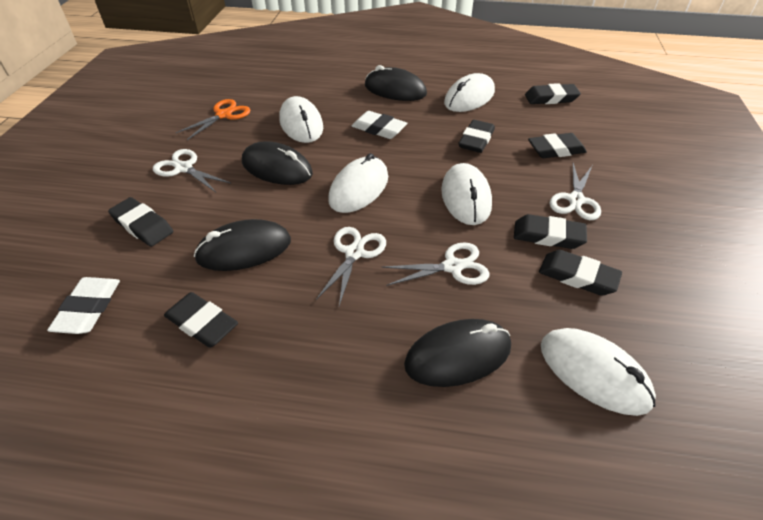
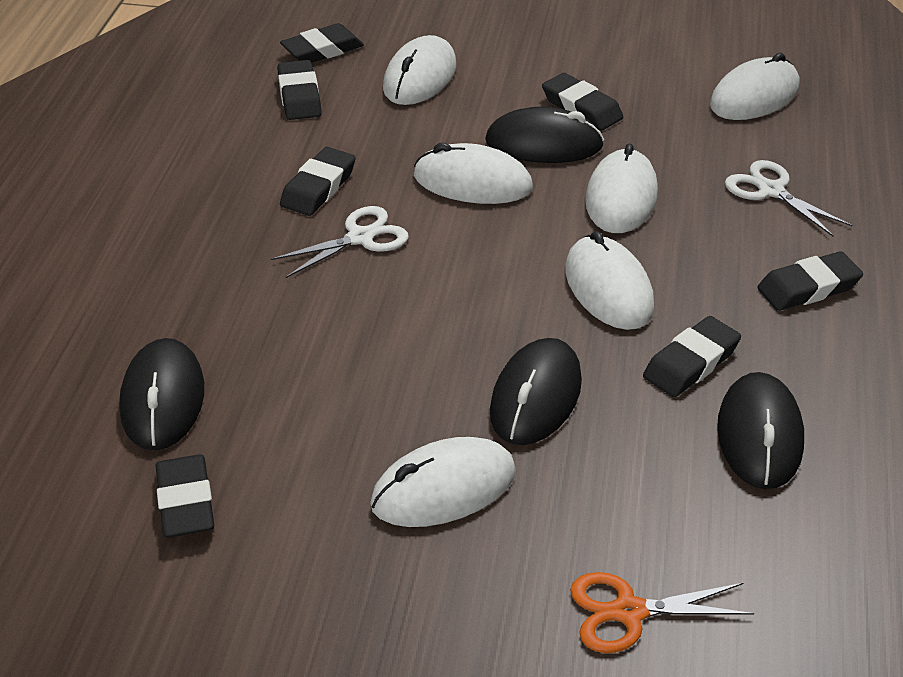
white eraser: 2 -> 0
white mouse: 5 -> 6
white scissors: 4 -> 2

